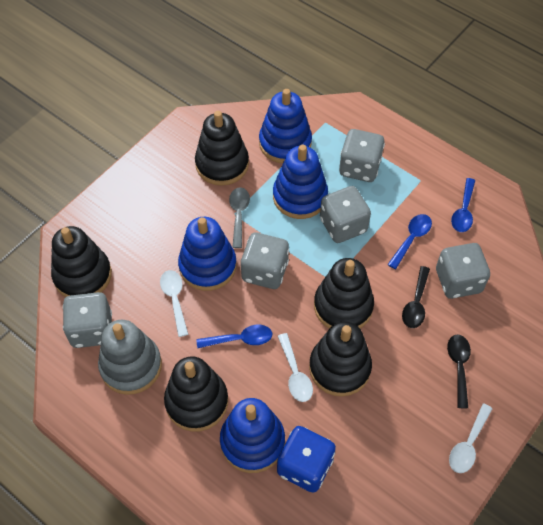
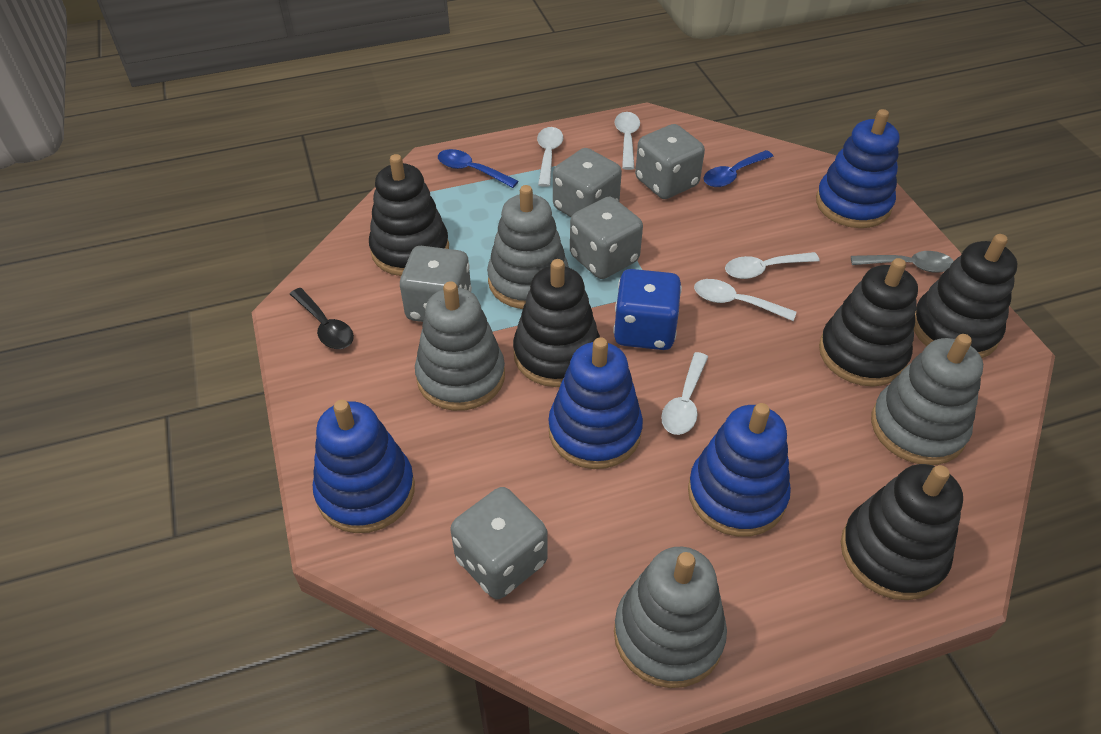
black spoon: 2 -> 1
blue spoon: 3 -> 2
grey stacking toy: 1 -> 4
white spoon: 3 -> 5

